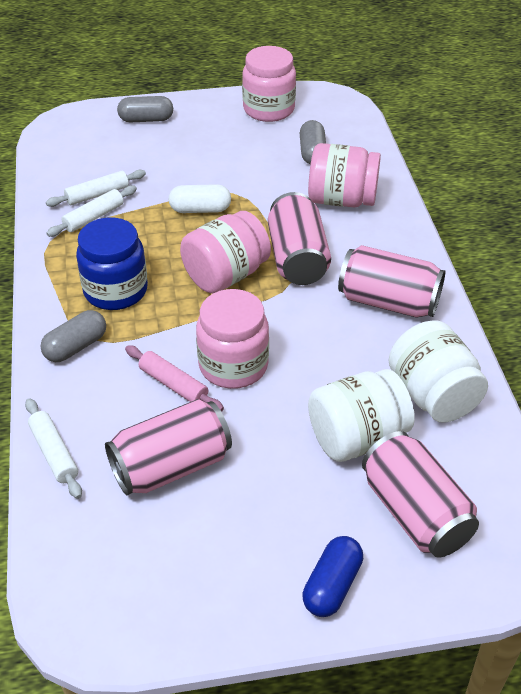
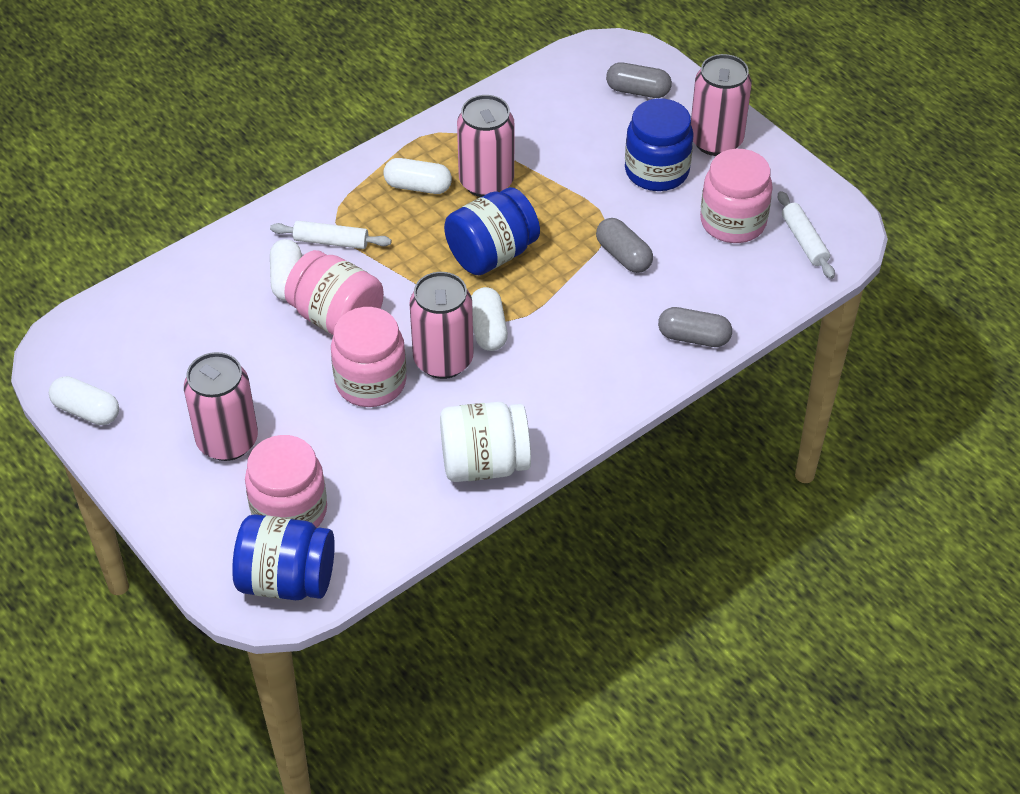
blue capsule: 1 -> 0
blue jar: 1 -> 3
pink rolling pin: 1 -> 0
white capsule: 1 -> 4
white jar: 2 -> 1
white rolling pin: 3 -> 2

